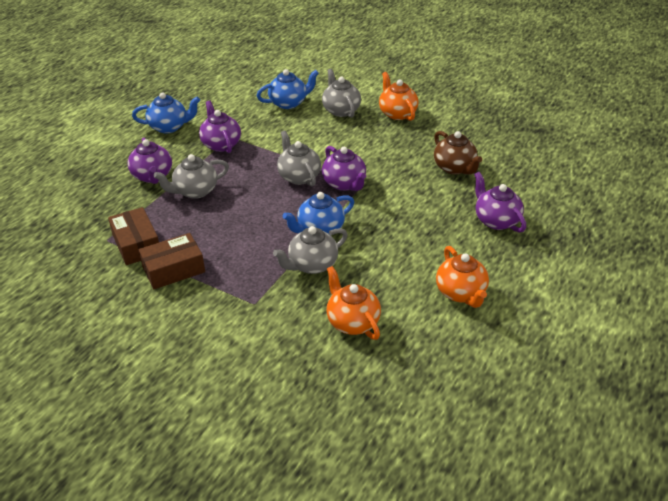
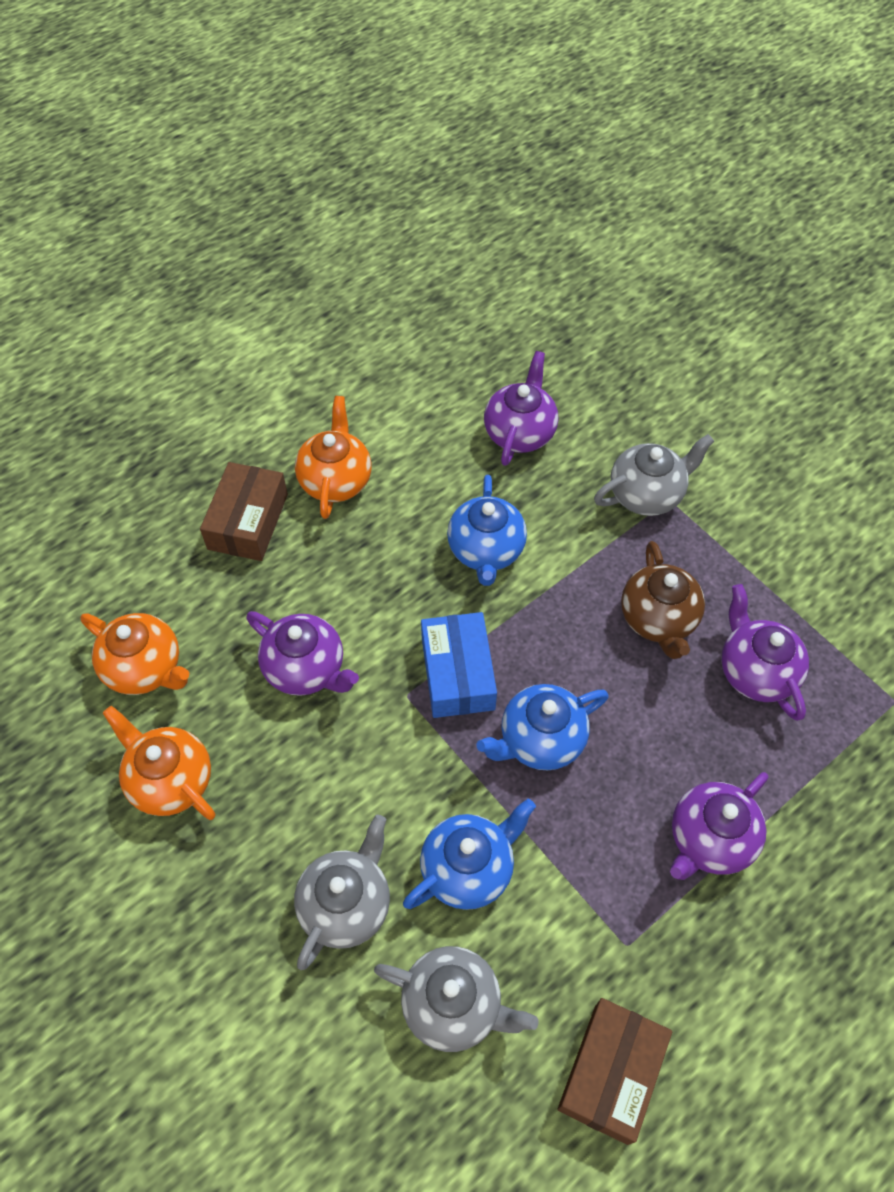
blue box: 0 -> 1
grey teapot: 4 -> 3

